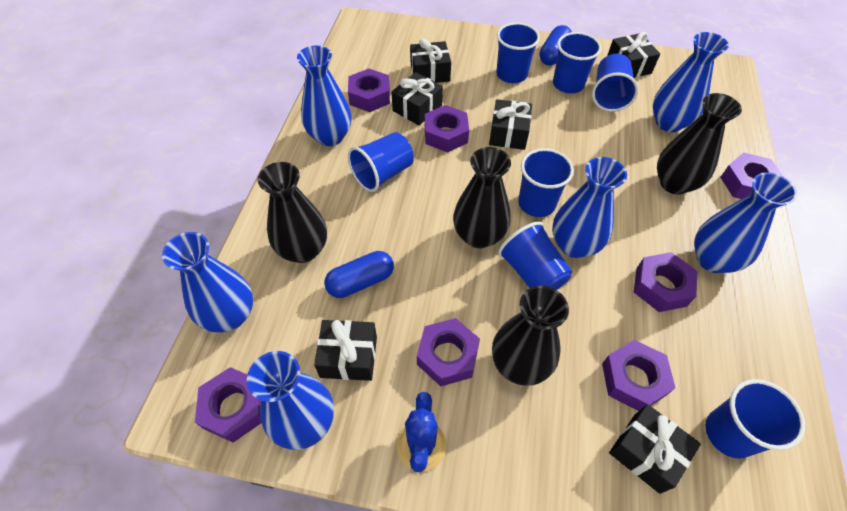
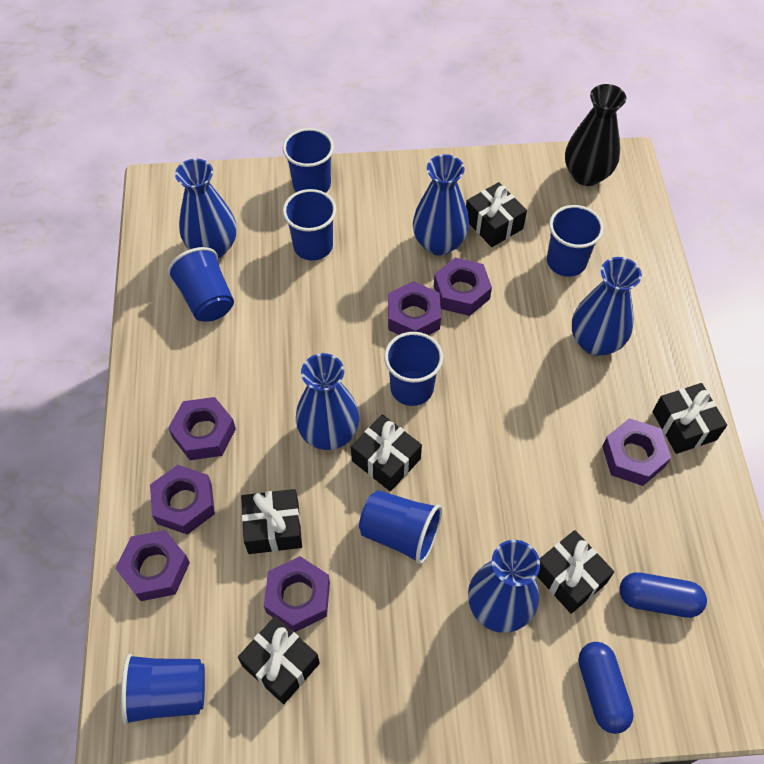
black vase: 4 -> 1
blue cactus: 1 -> 0
blue vase: 6 -> 5

